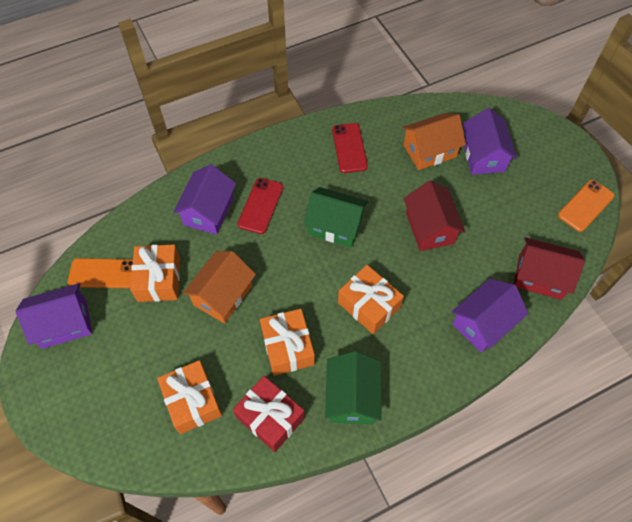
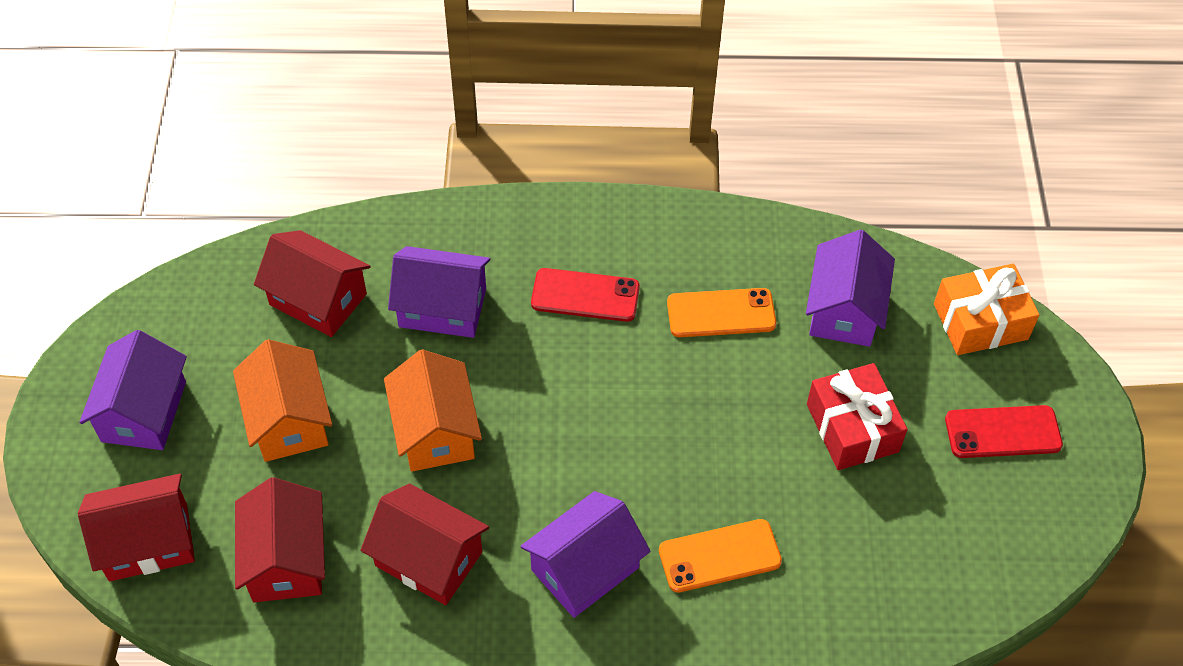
green house: 2 -> 0
orange gift: 4 -> 1
red house: 2 -> 4

